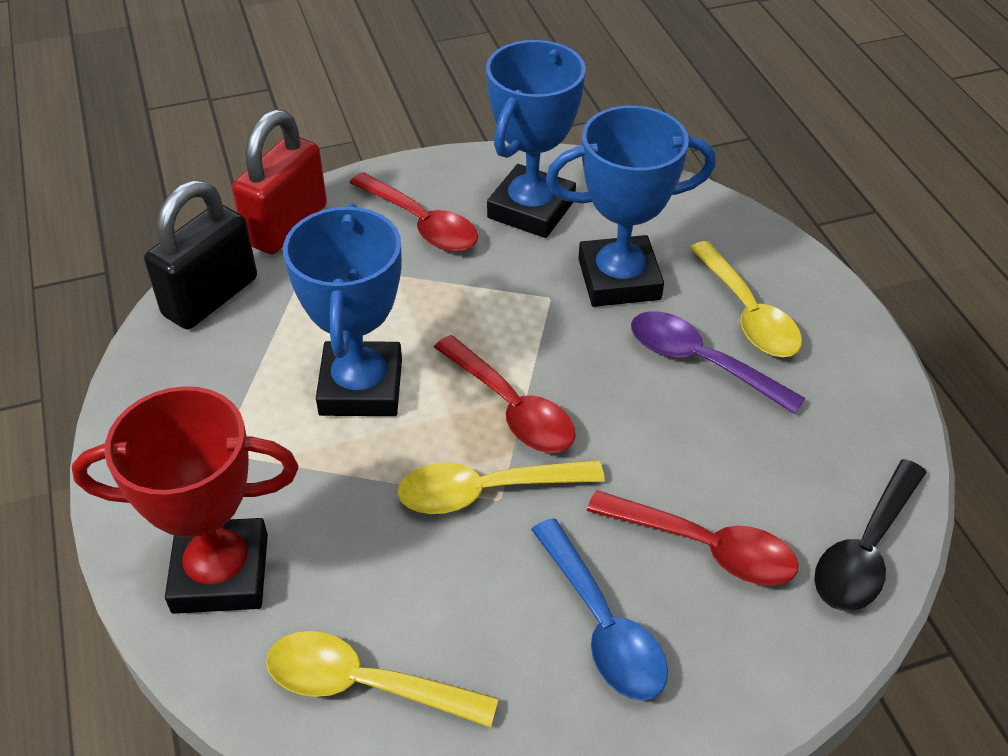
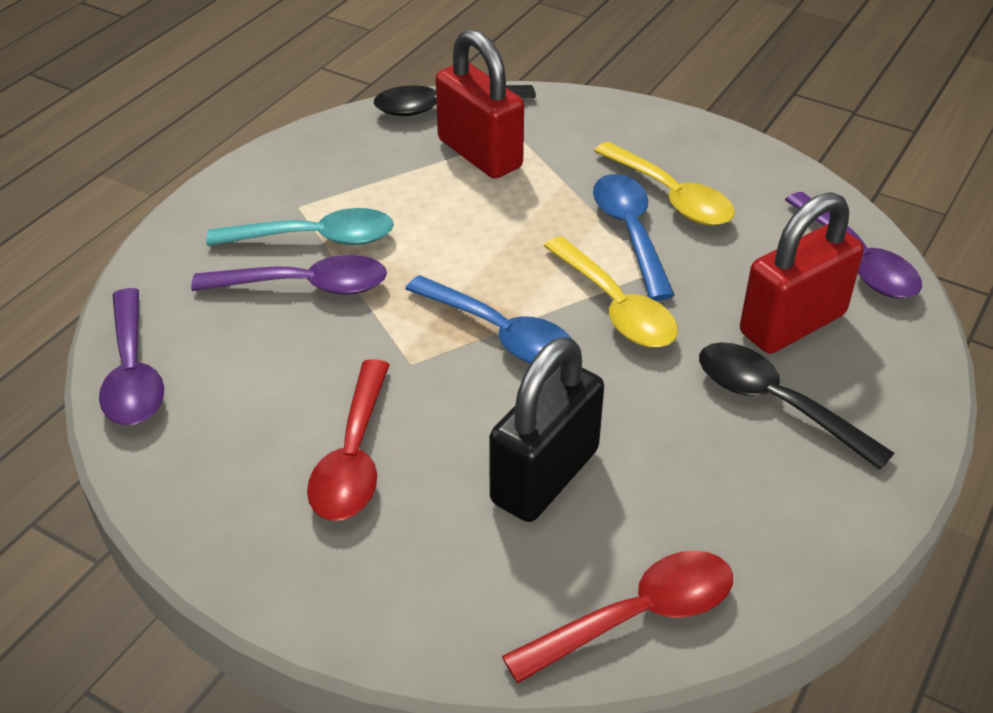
black spoon: 1 -> 2
blue spoon: 1 -> 2
blue trophy: 3 -> 0
purple spoon: 1 -> 3
red padlock: 1 -> 2
red spoon: 3 -> 2
red trophy: 1 -> 0
turquoise spoon: 0 -> 1
yellow spoon: 3 -> 2

